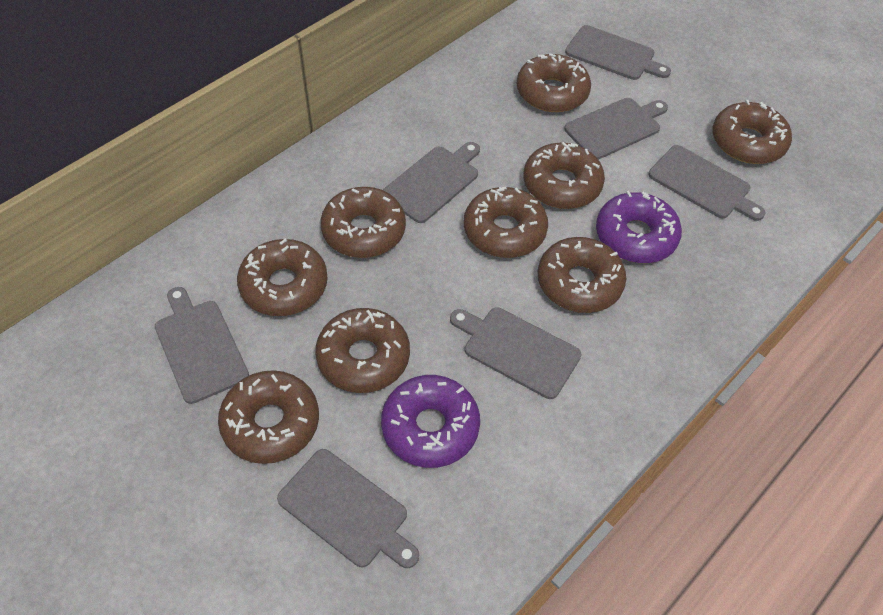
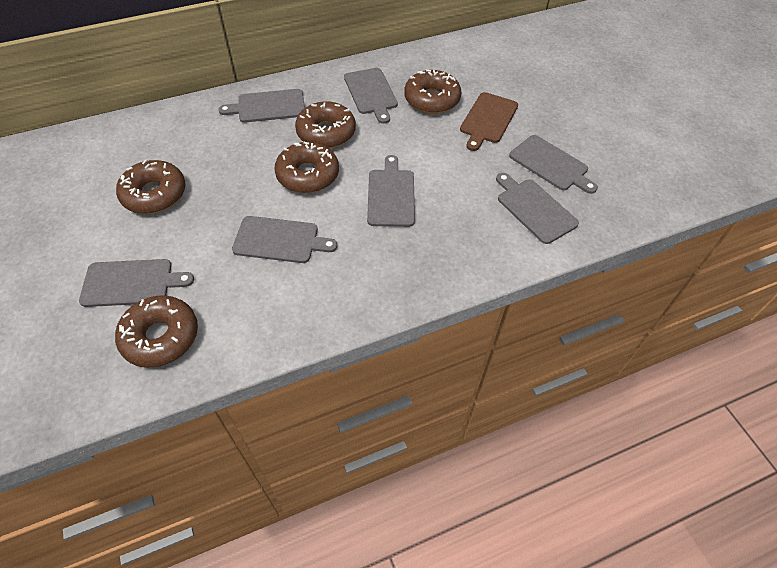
brown cutting board: 0 -> 1
brown donut: 9 -> 5
purple donut: 2 -> 0

